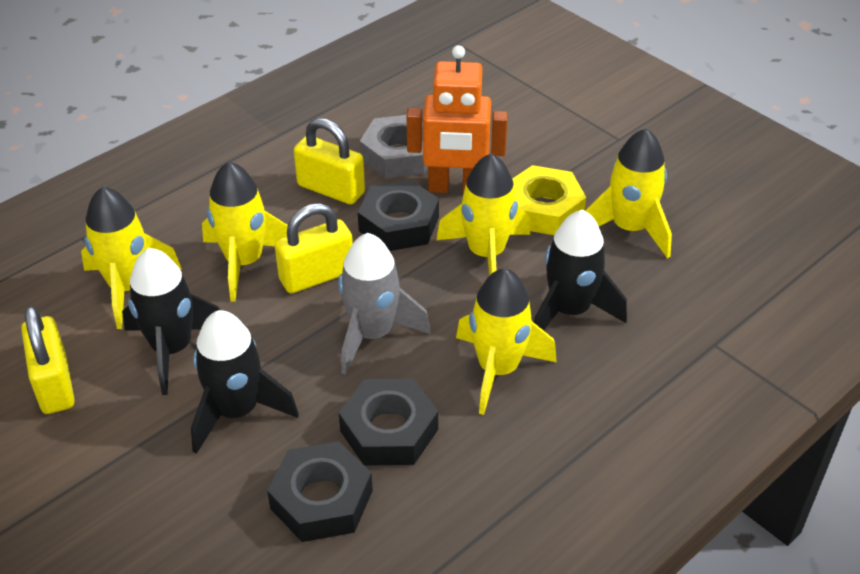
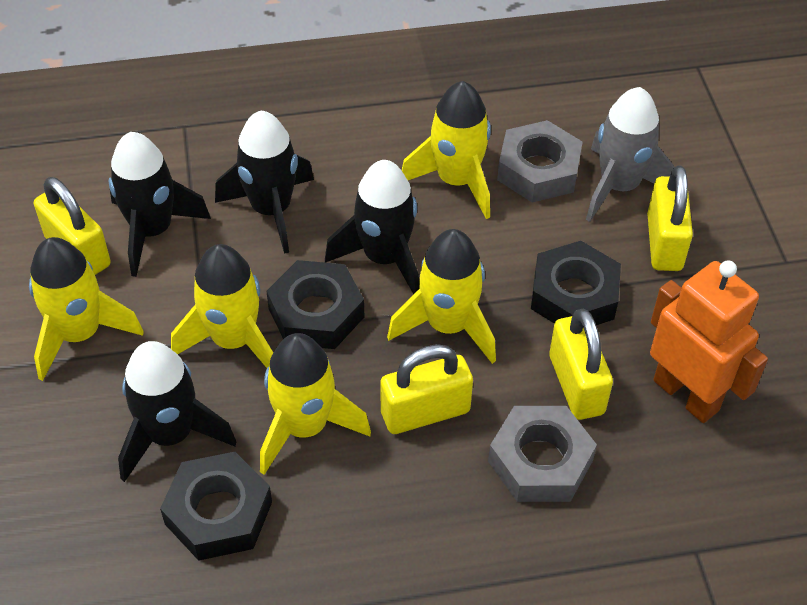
black rocket: 3 -> 4
grey nut: 1 -> 2
yellow nut: 1 -> 0
yellow padlock: 3 -> 4

